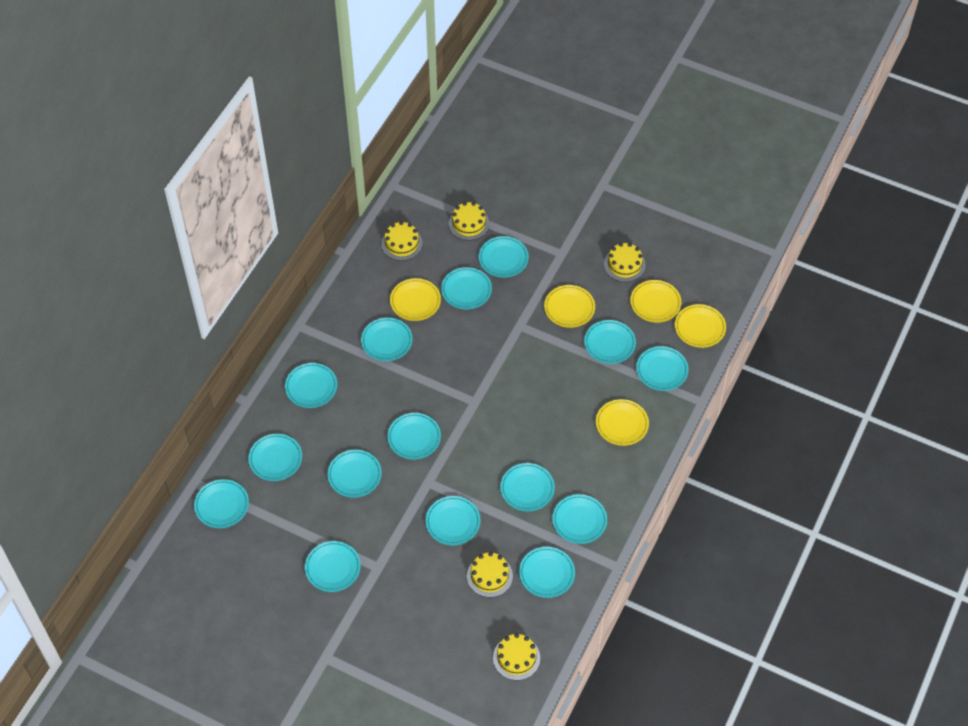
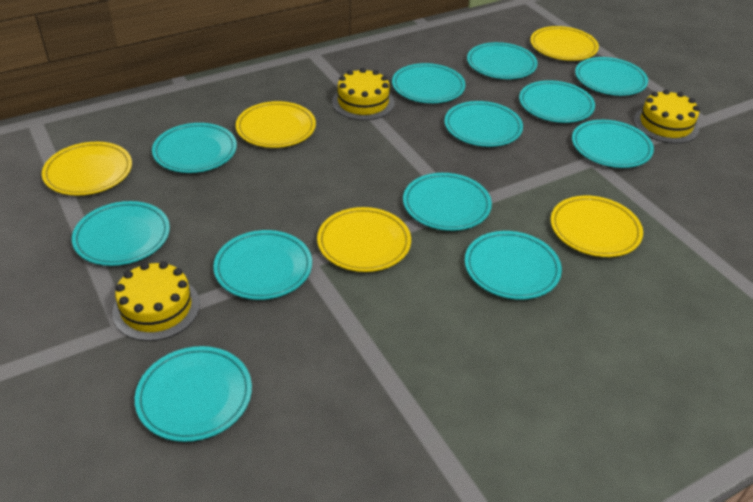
turquoise plate: 15 -> 12
yellow cake: 5 -> 3

